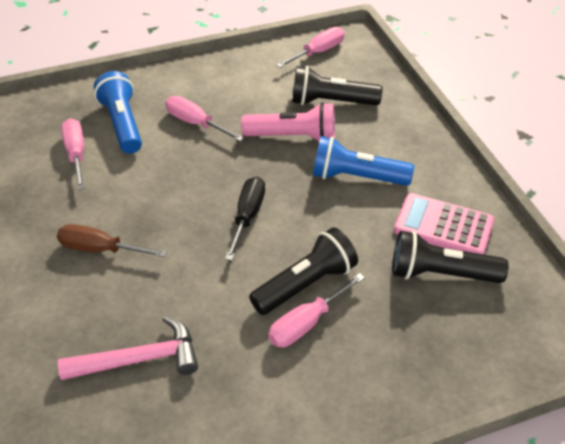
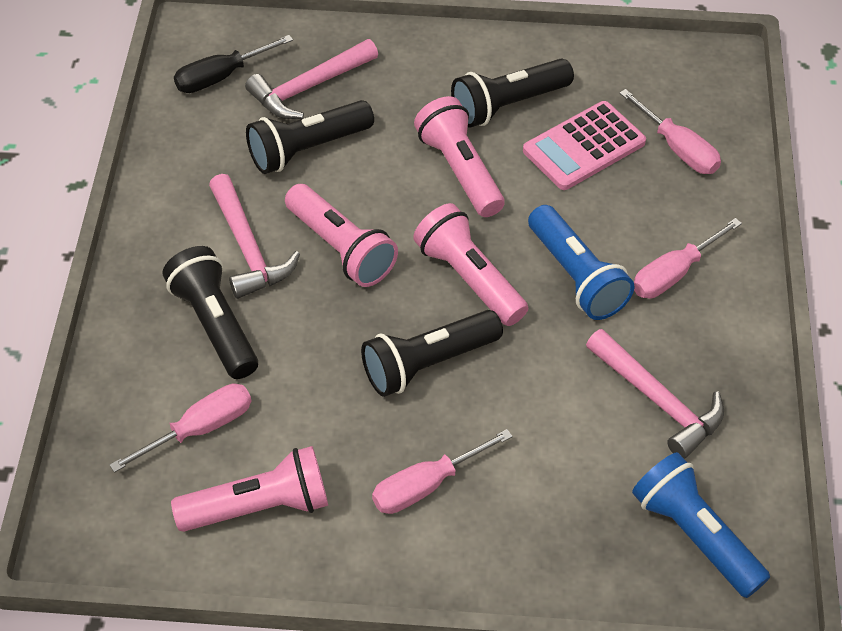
black flashlight: 3 -> 4
brown screwdriver: 1 -> 0
pink flashlight: 1 -> 4
pink hammer: 1 -> 3

